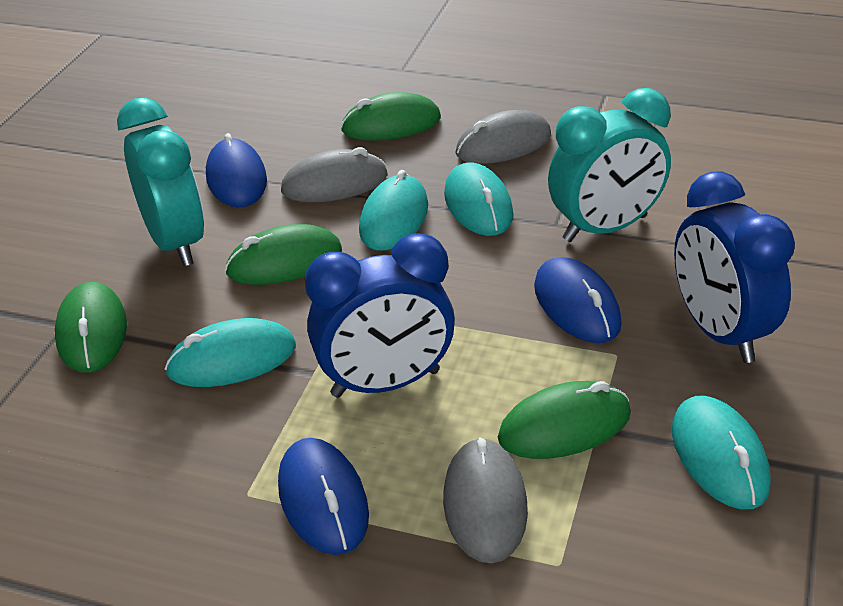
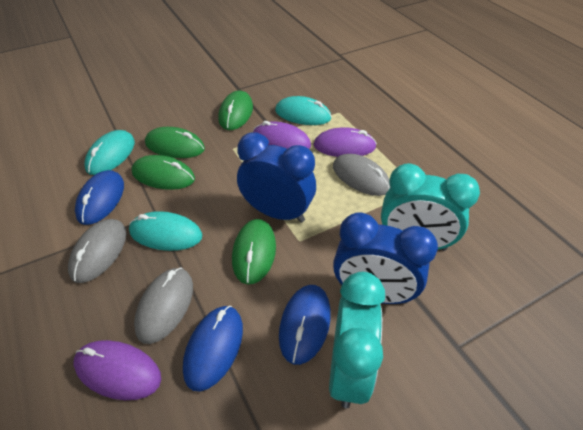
purple mouse: 0 -> 3
turquoise mouse: 4 -> 3

